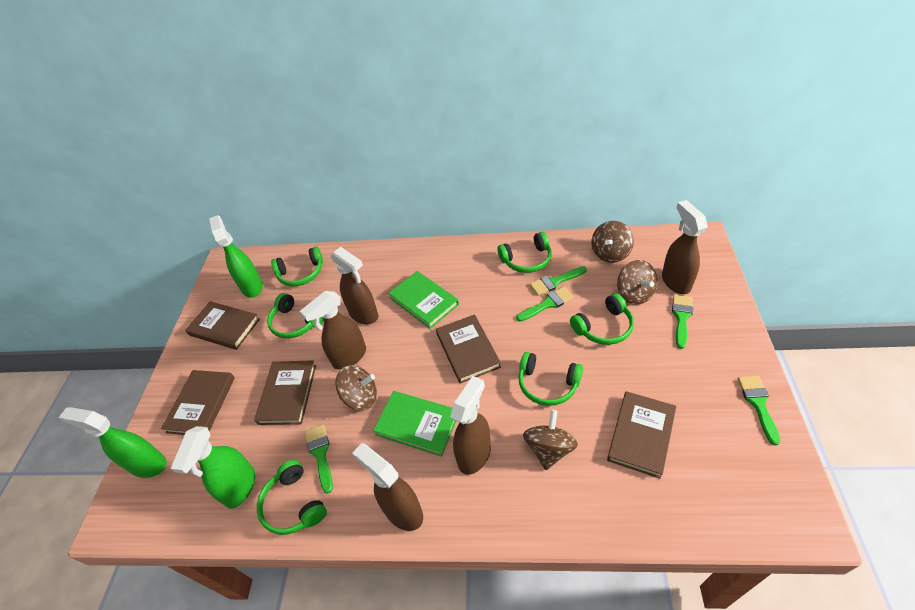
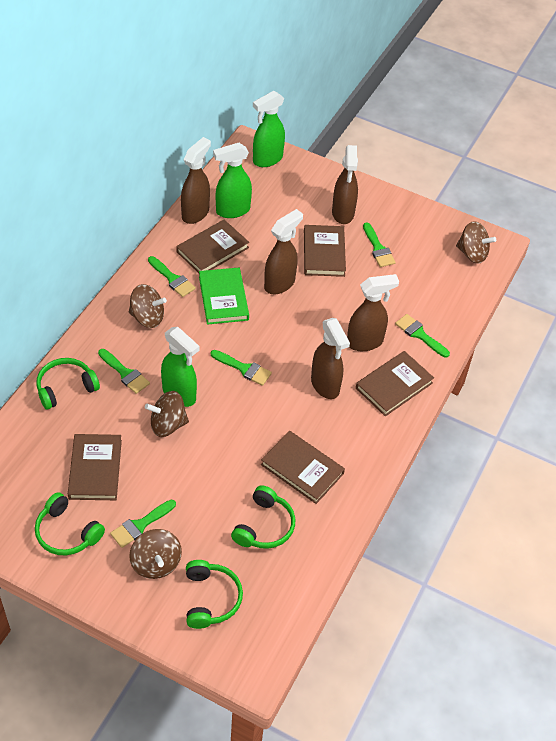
green book: 2 -> 1
green brush: 5 -> 6
green headphones: 6 -> 4

